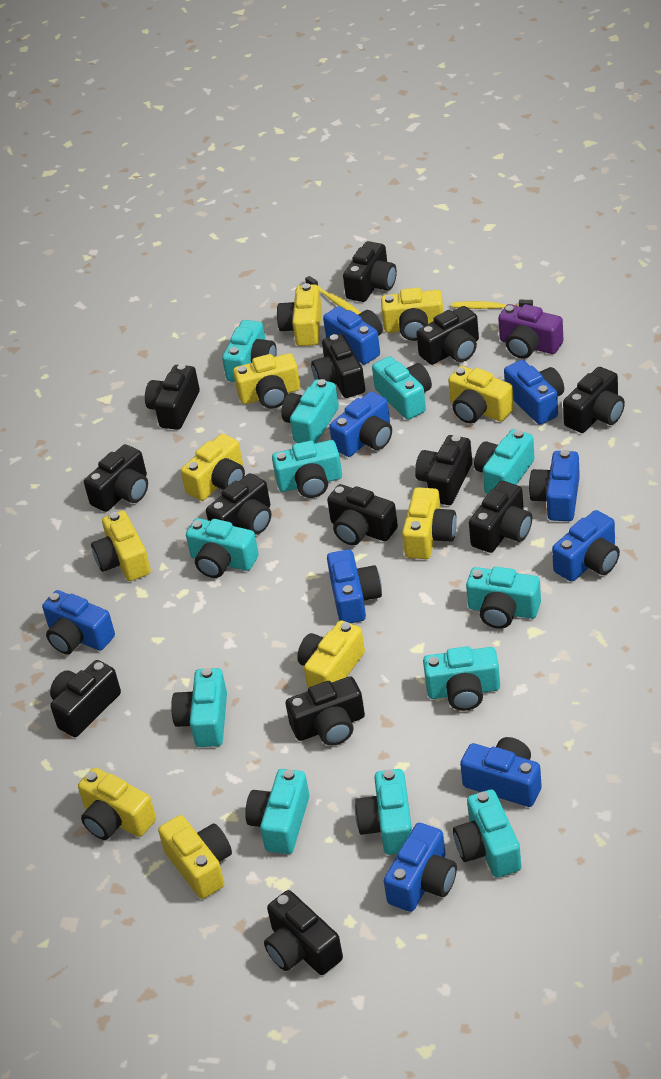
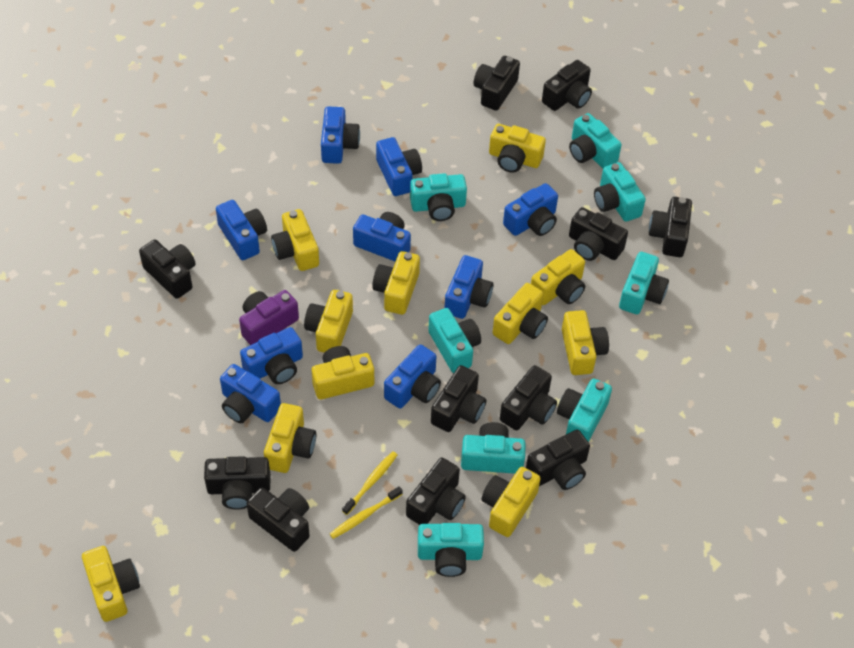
black camera: 13 -> 11
turquoise camera: 12 -> 8
yellow camera: 10 -> 11

